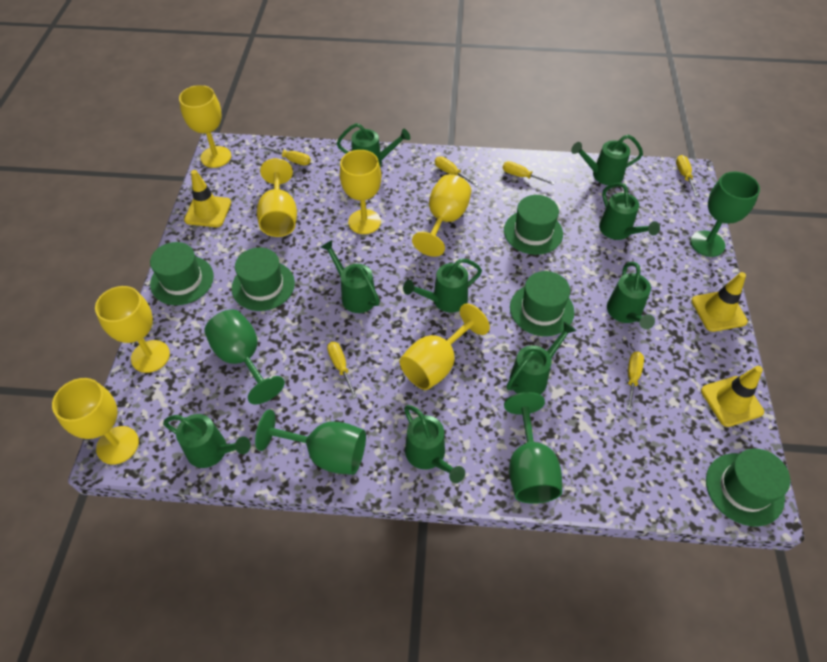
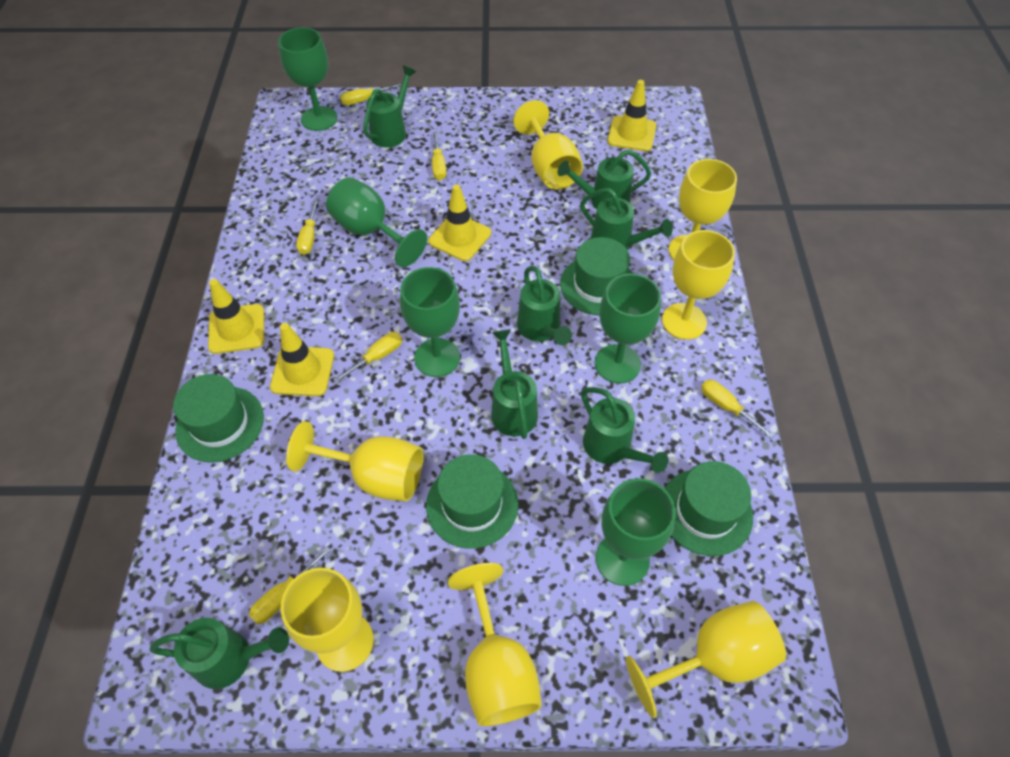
green goblet: 4 -> 5
green hat: 5 -> 4
green watering can: 9 -> 7
yellow traffic cone: 3 -> 4

